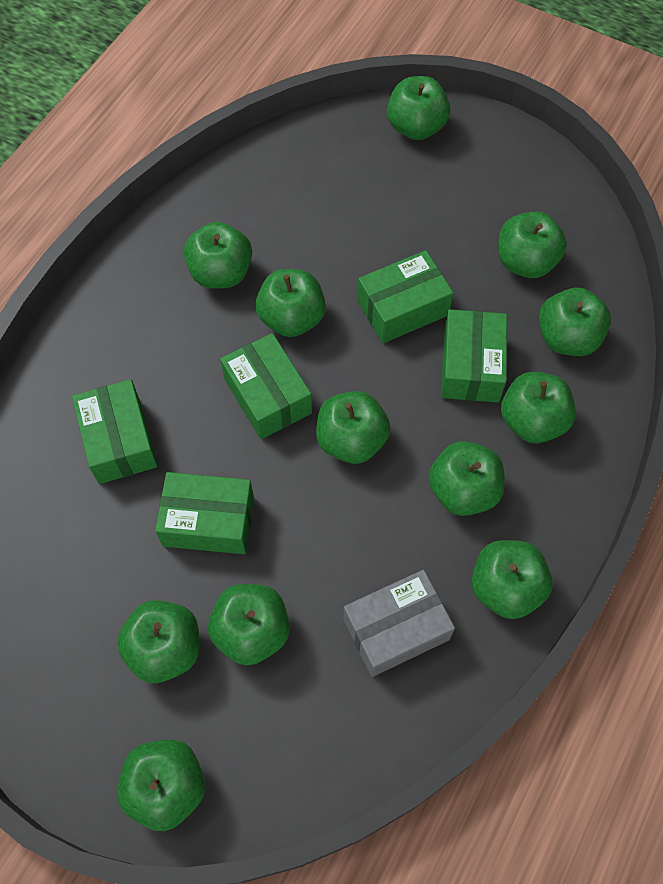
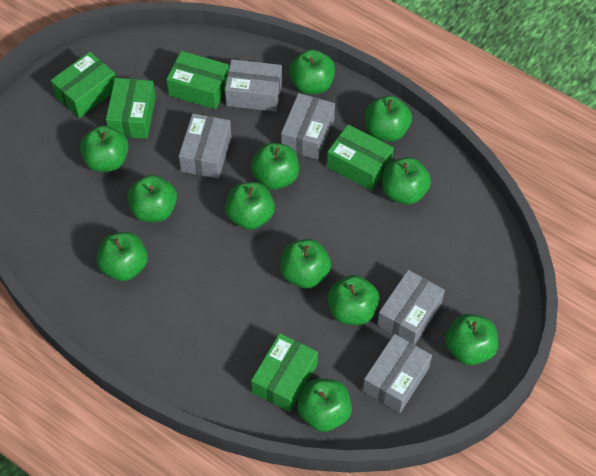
grey box: 1 -> 5

